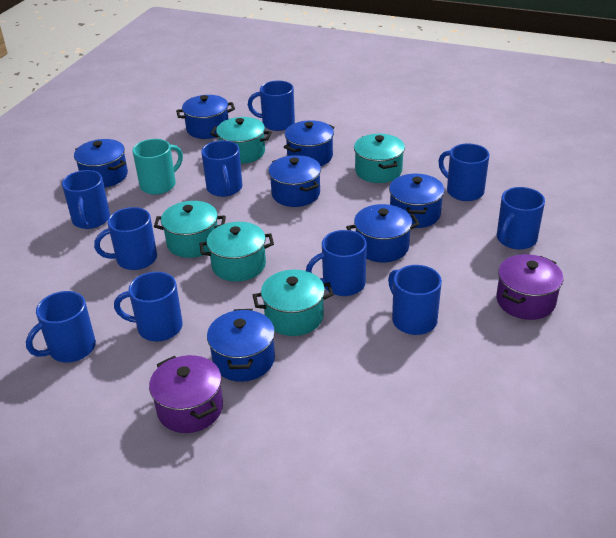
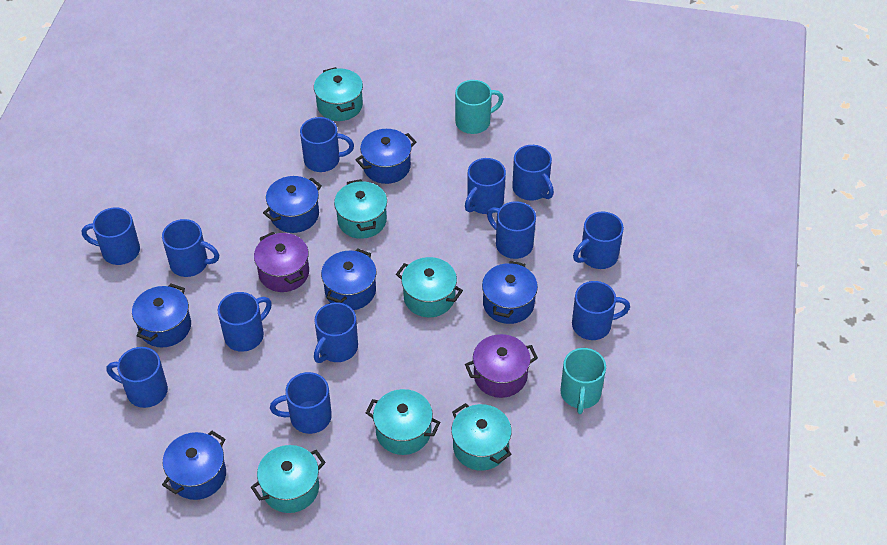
blue mug: 10 -> 12
blue pot: 7 -> 6
turquoise mug: 1 -> 2
turquoise pot: 5 -> 6

